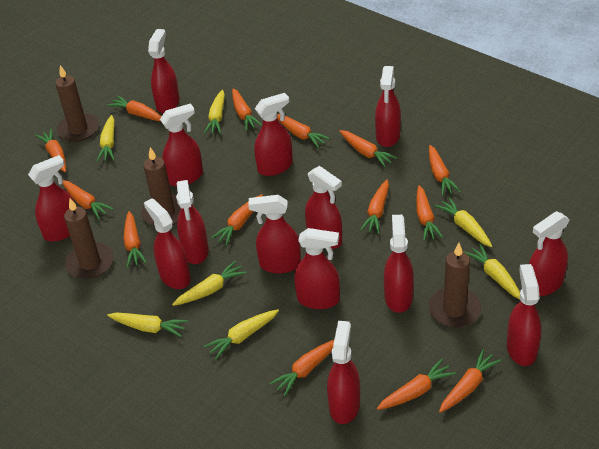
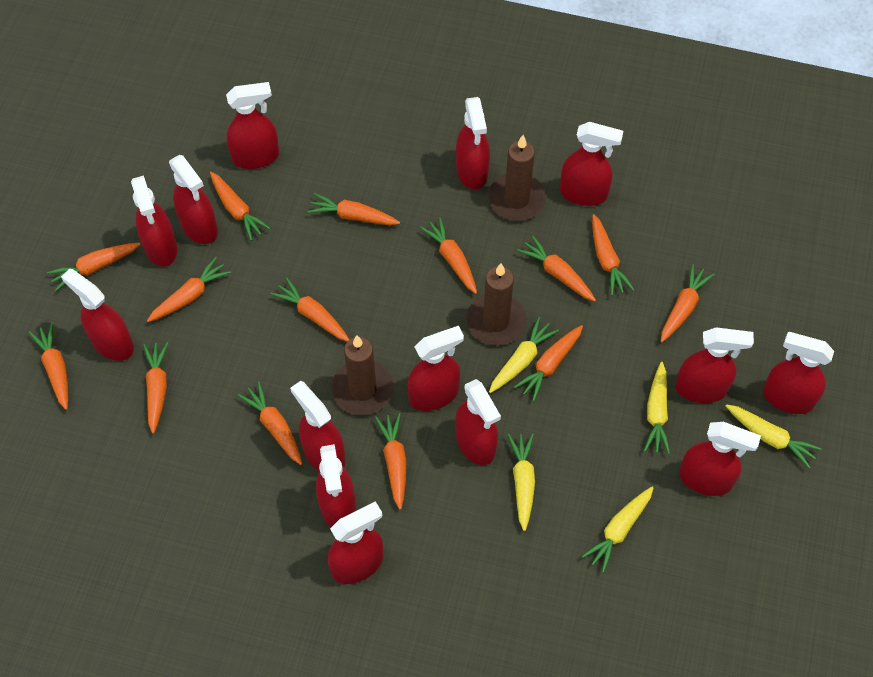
brown candle: 4 -> 3
yellow carrot: 7 -> 5

